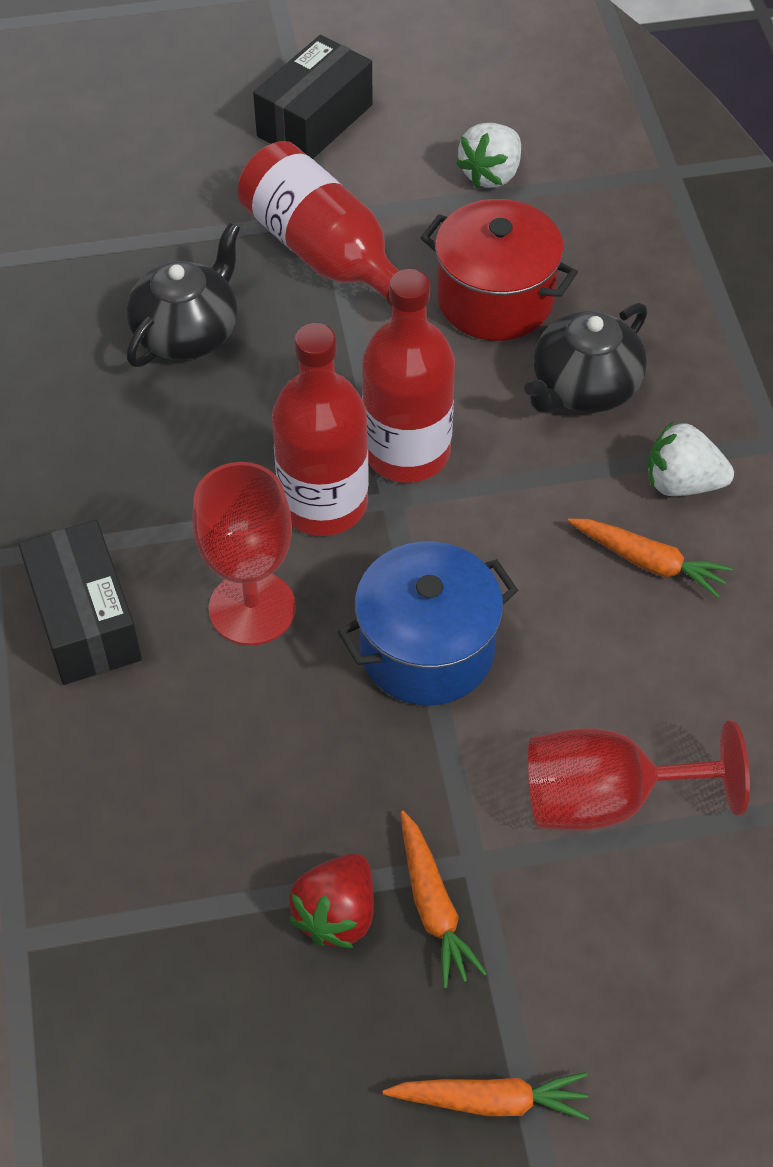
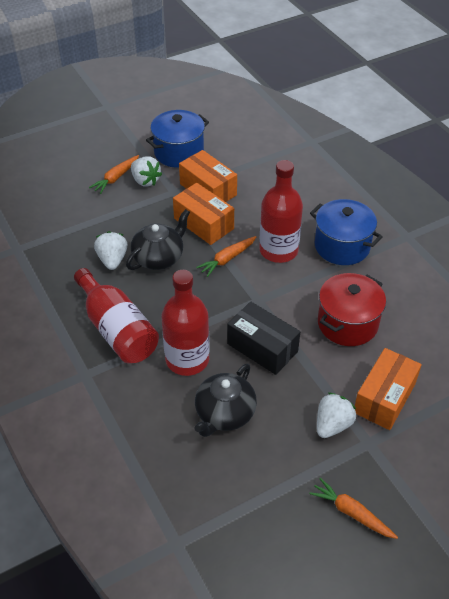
black box: 2 -> 1
blue pot: 1 -> 2
orange box: 0 -> 3
red goblet: 2 -> 0
red strawberry: 1 -> 0
white strawberry: 2 -> 3

